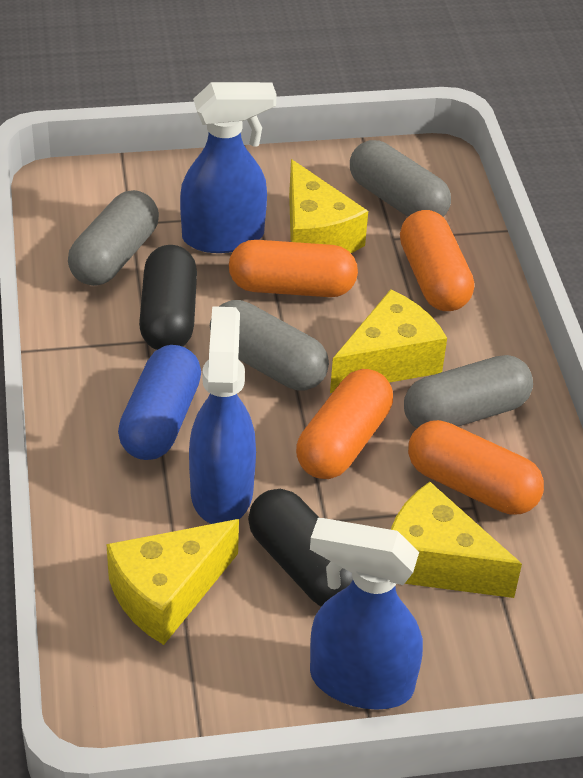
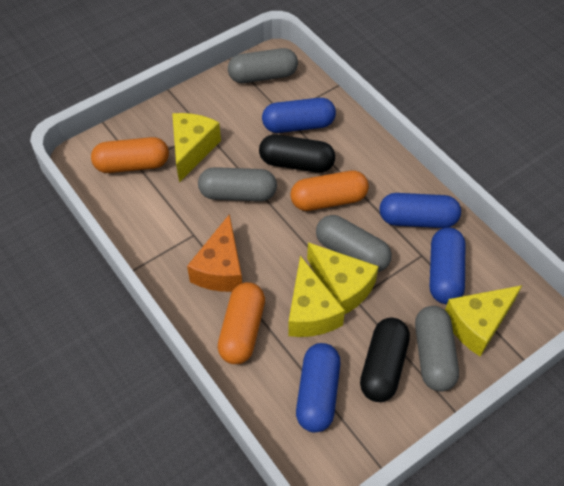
blue capsule: 1 -> 4
blue spray bottle: 3 -> 0
orange capsule: 4 -> 3
orange cheese: 0 -> 1

